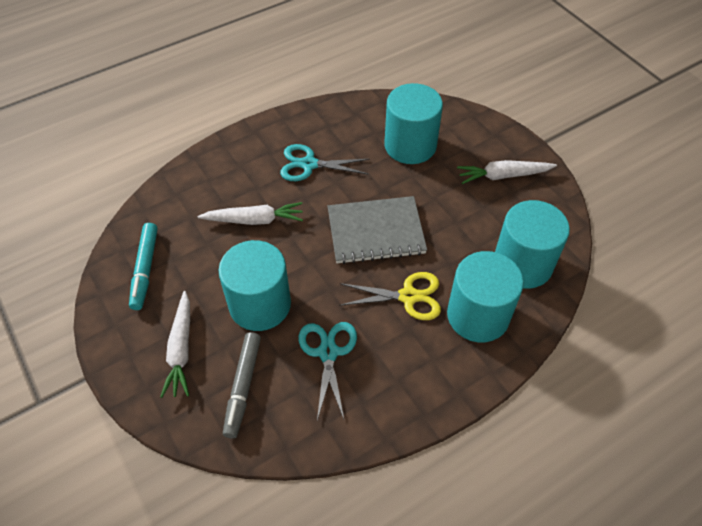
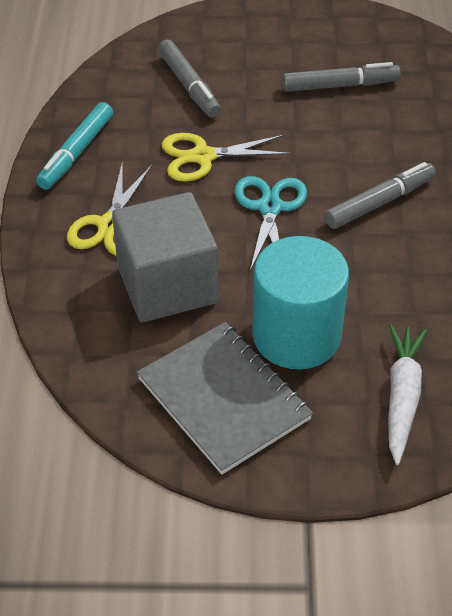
grey cube: 0 -> 1
grey marker: 1 -> 3
turquoise cylinder: 4 -> 1
turquoise scissors: 2 -> 1
white carrot: 3 -> 1
yellow scissors: 1 -> 2

